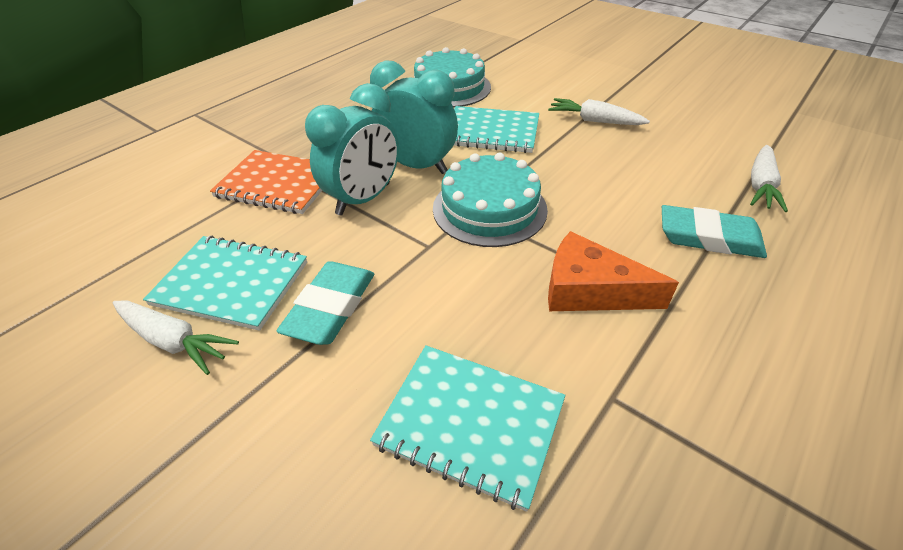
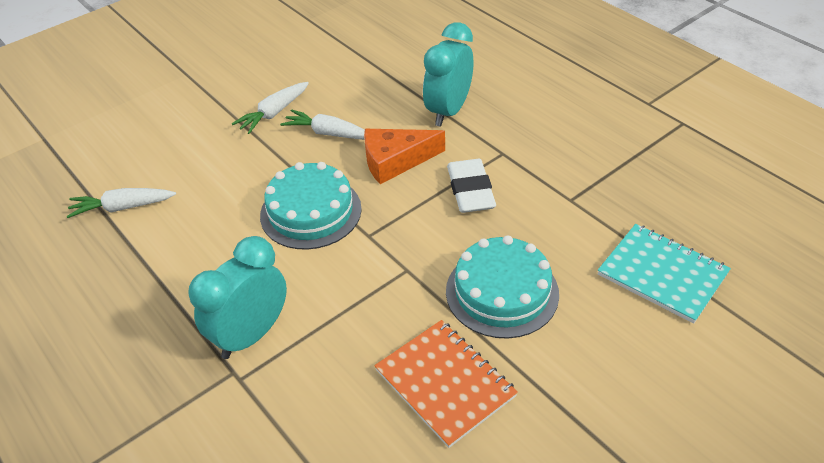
turquoise eraser: 2 -> 0
turquoise notebook: 3 -> 1
white eraser: 0 -> 1

